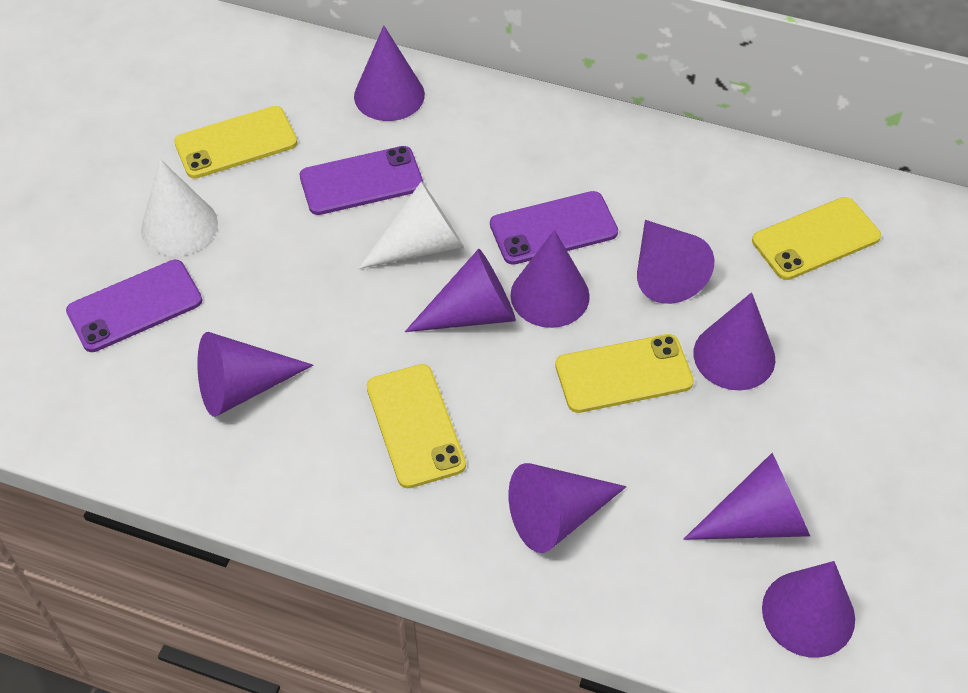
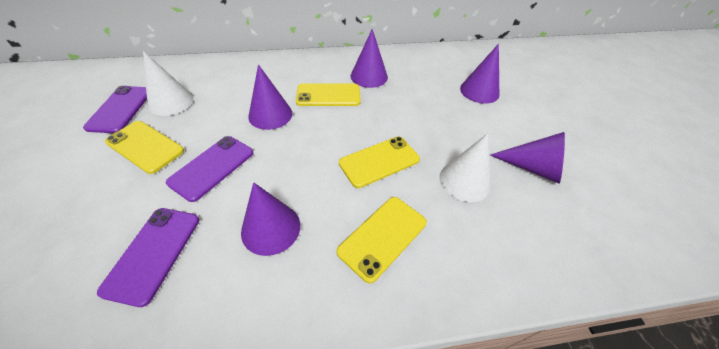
purple cone: 9 -> 5

